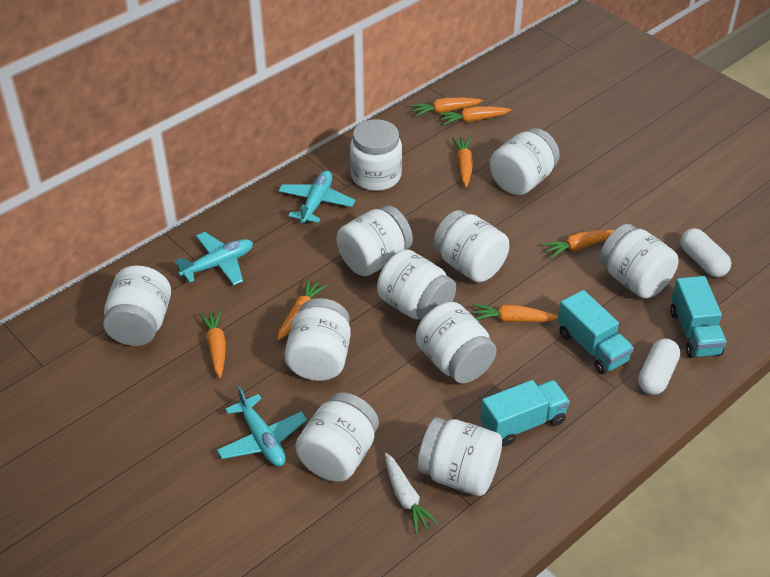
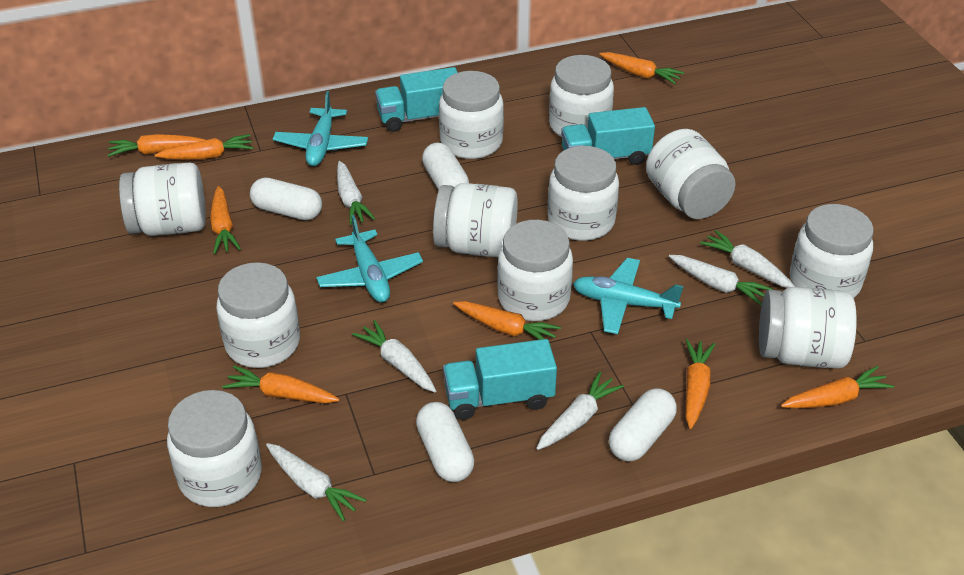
orange carrot: 7 -> 8
white capsule: 2 -> 4
white carrot: 1 -> 6

